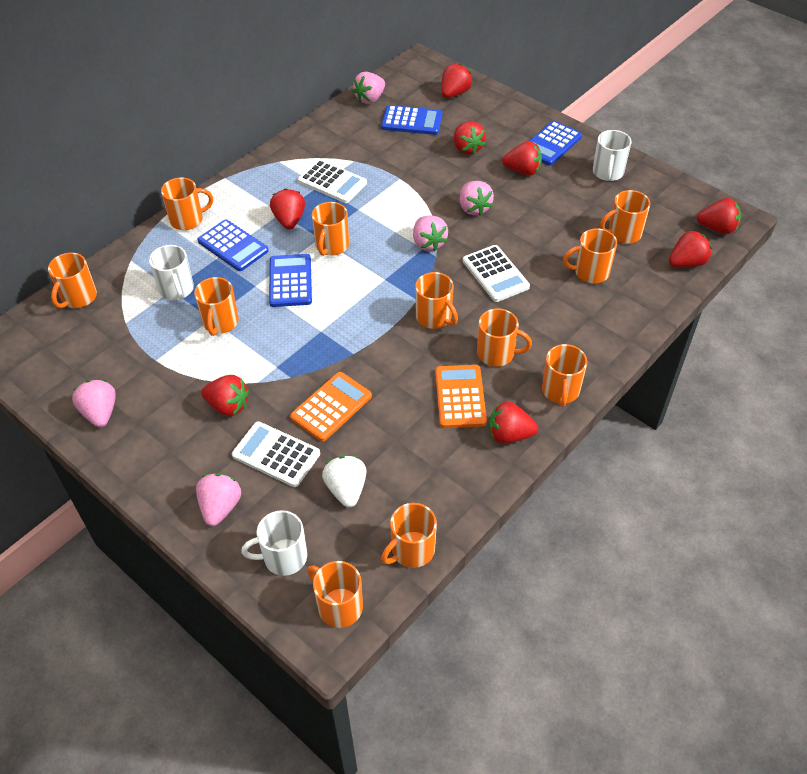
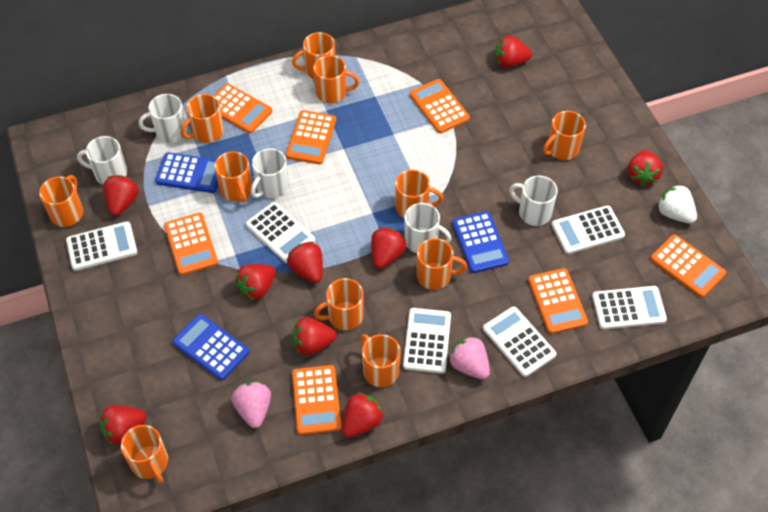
blue calculator: 4 -> 3
orange calculator: 2 -> 7
pink strawberry: 5 -> 2
red strawberry: 8 -> 9
white calculator: 3 -> 6
white mug: 3 -> 5

